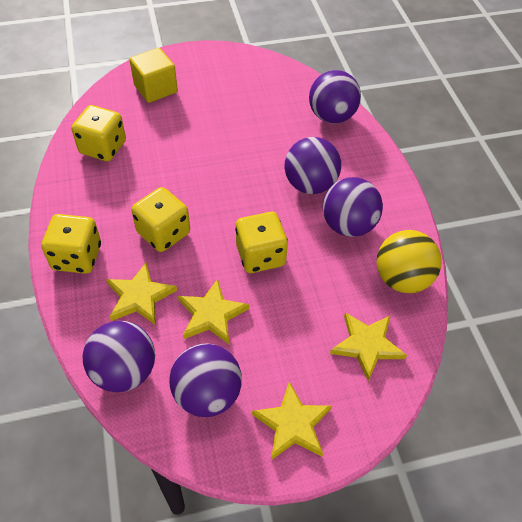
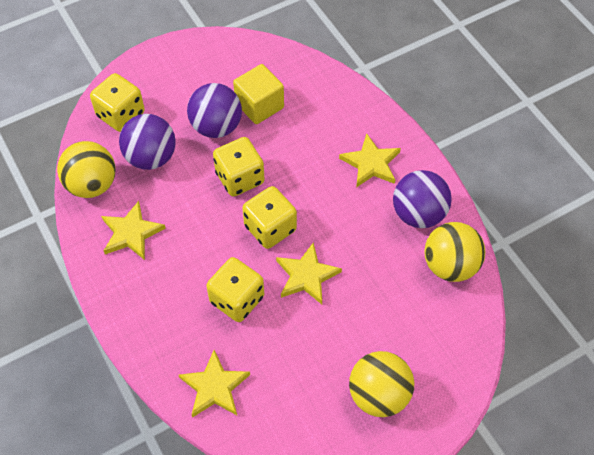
purple ball: 5 -> 3
yellow ball: 1 -> 3

